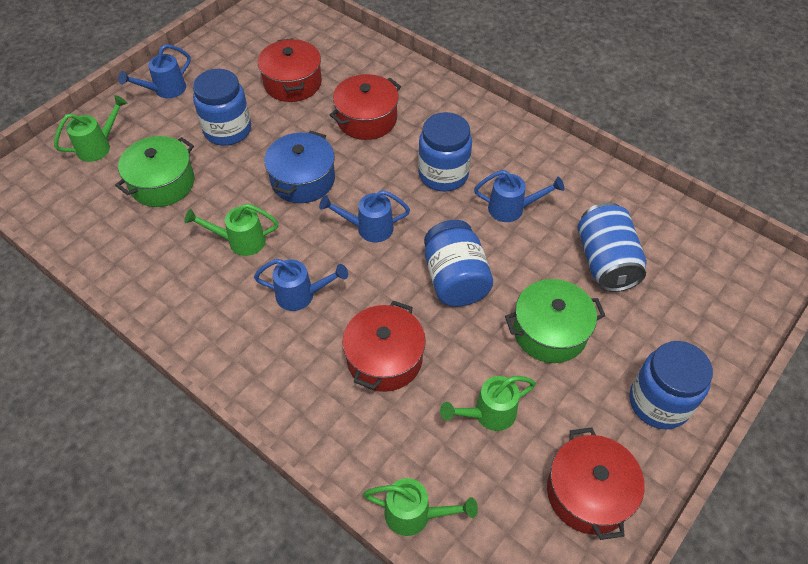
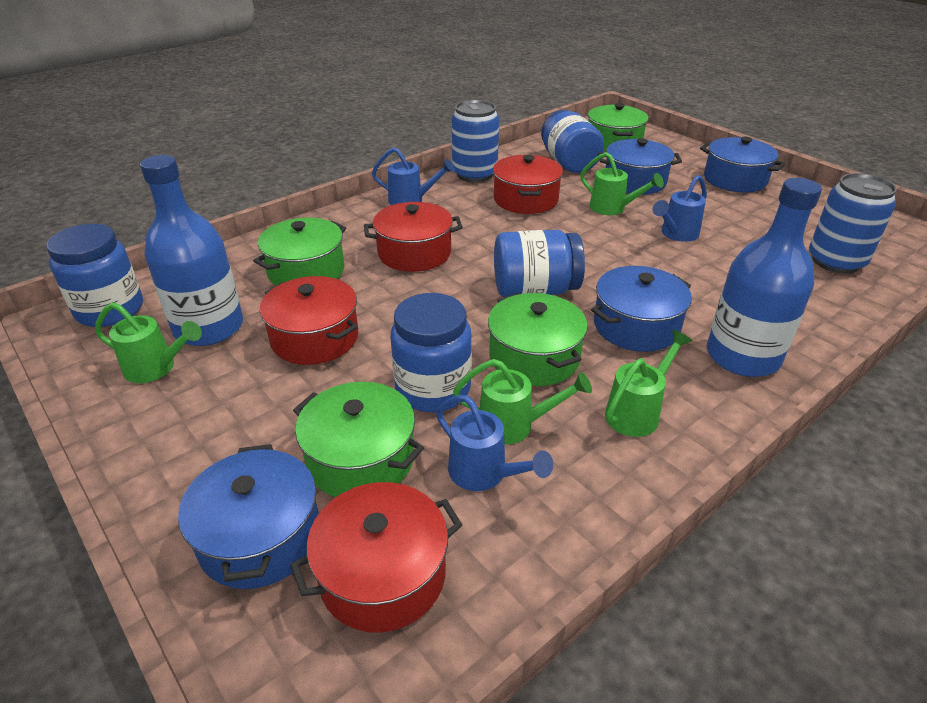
blue bottle: 0 -> 2
blue can: 1 -> 2
blue pot: 1 -> 4
blue watering can: 4 -> 3
green pot: 2 -> 4

